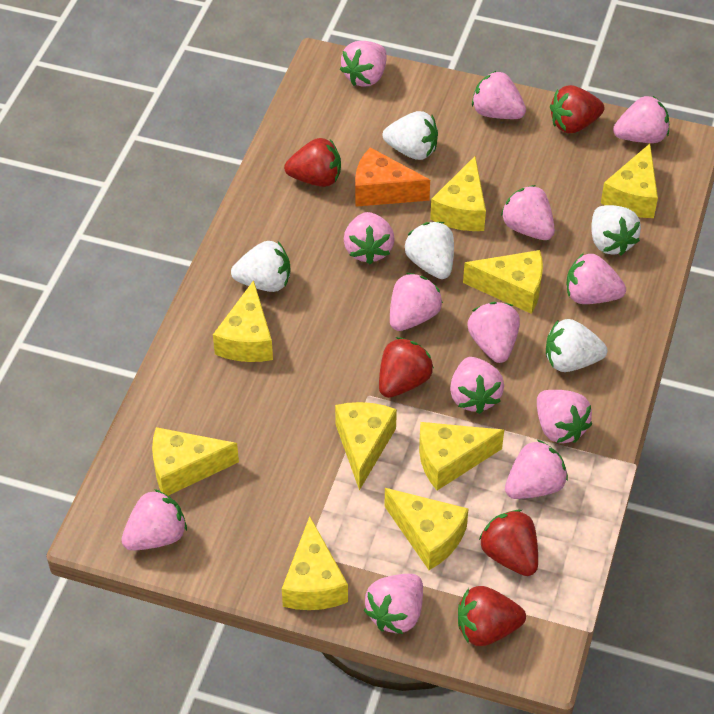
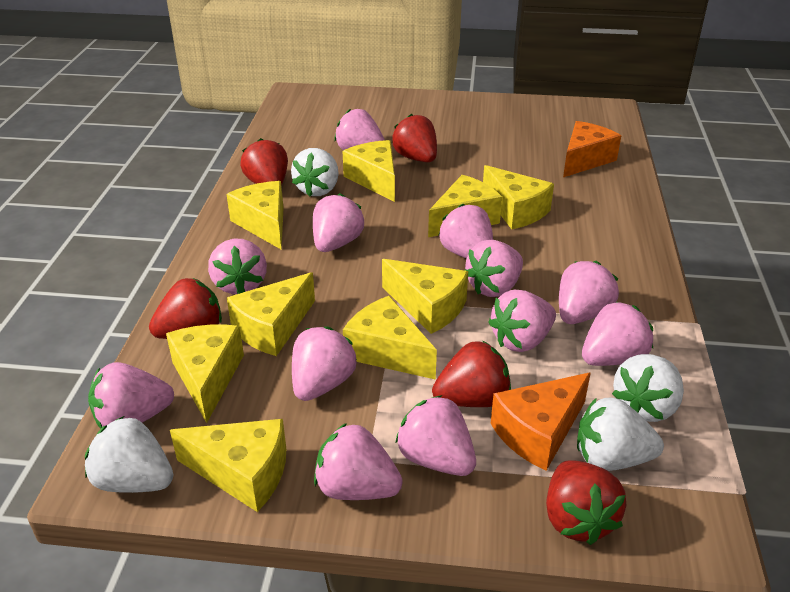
orange cheese: 1 -> 2
pink strawberry: 13 -> 12
white strawberry: 5 -> 4

